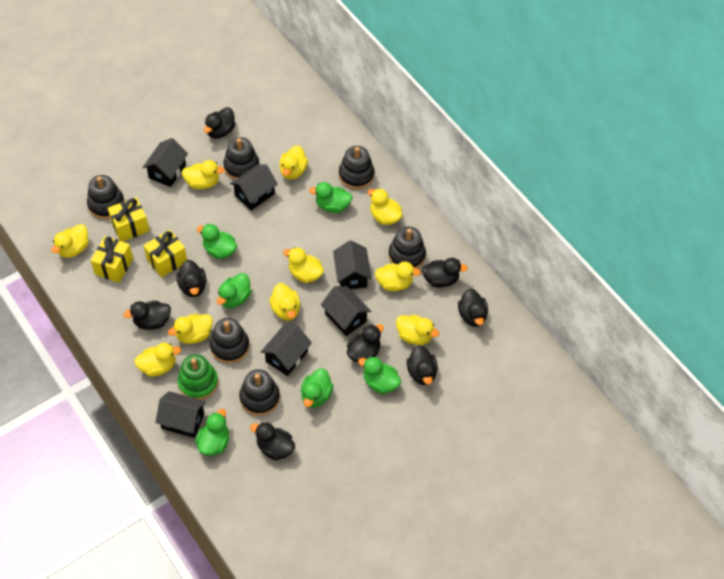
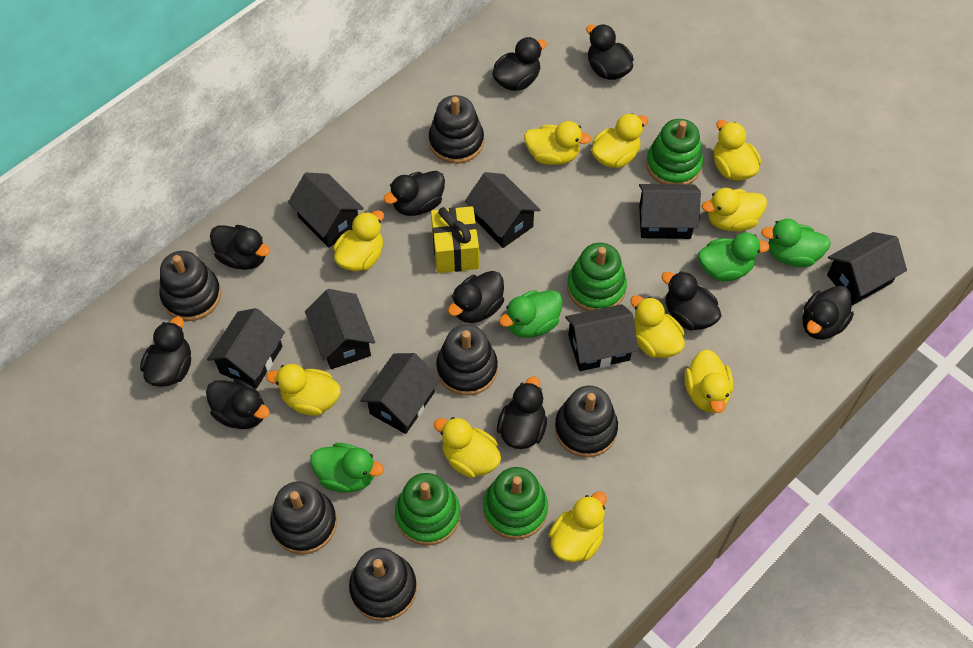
black duck: 8 -> 10
black house: 6 -> 8
green duck: 6 -> 4
green stacking toy: 1 -> 4
yellow gift: 3 -> 1

